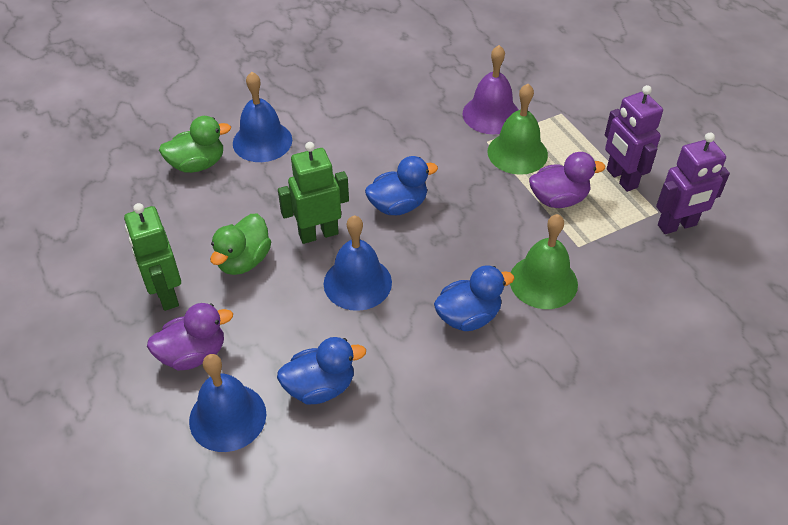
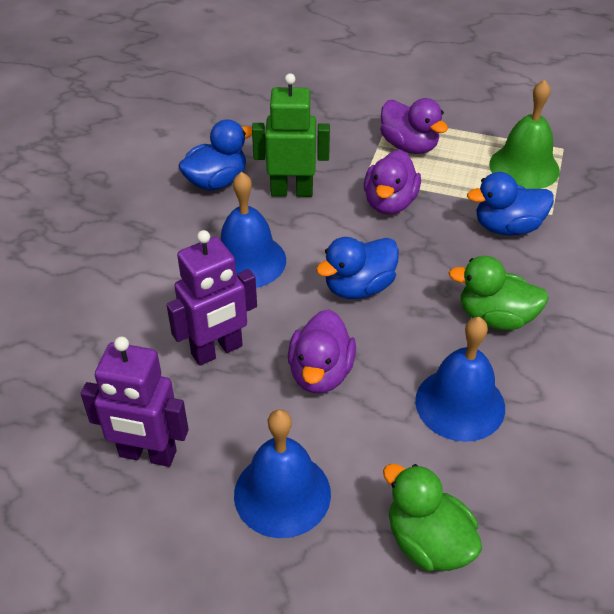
green bell: 2 -> 1
green robot: 2 -> 1
purple bell: 1 -> 0
purple duck: 2 -> 3

